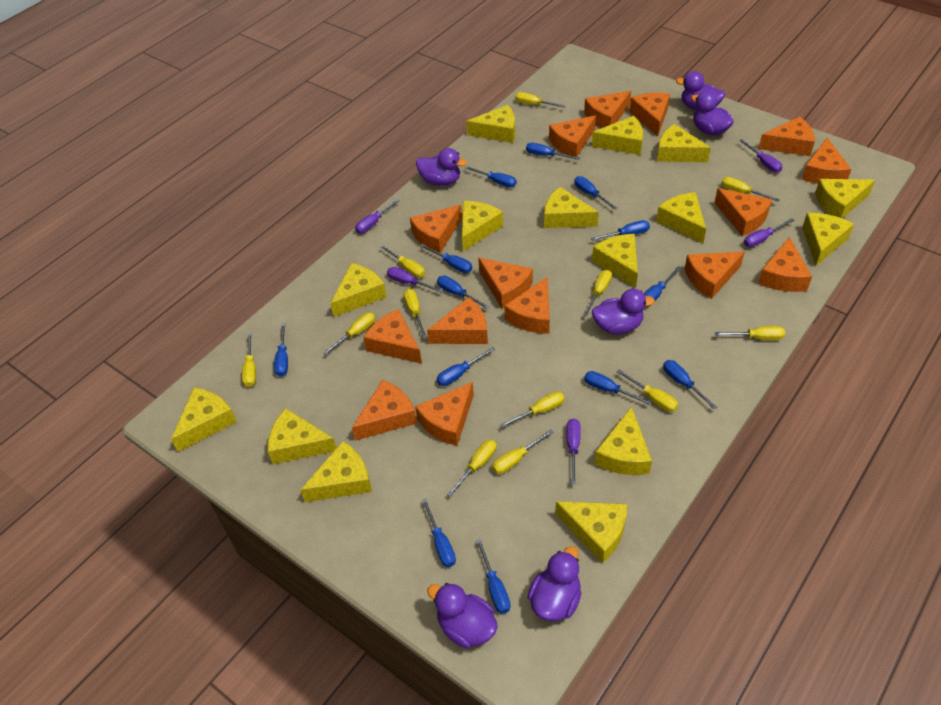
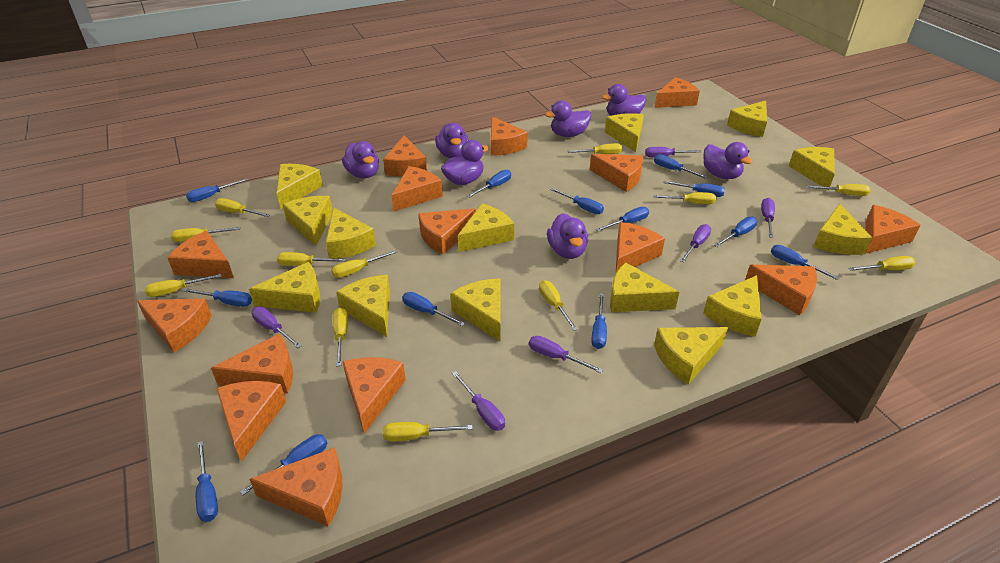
purple duck: 6 -> 7
purple screwdriver: 5 -> 6
yellow cheese: 15 -> 14

